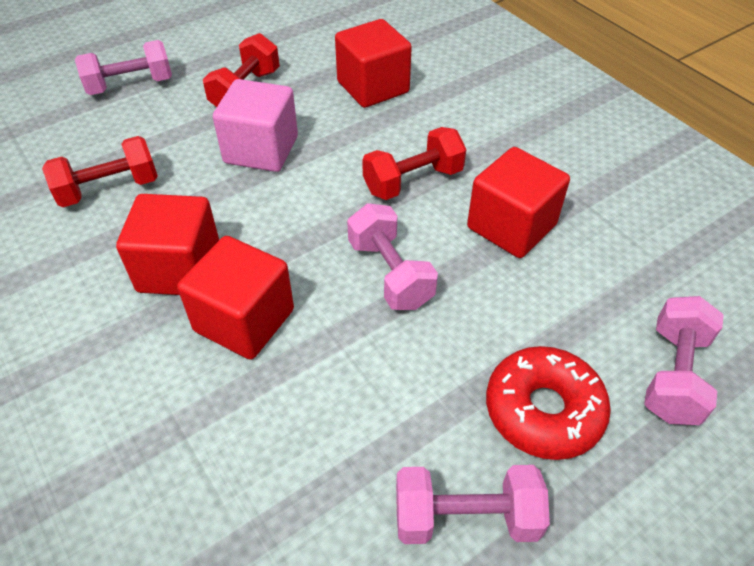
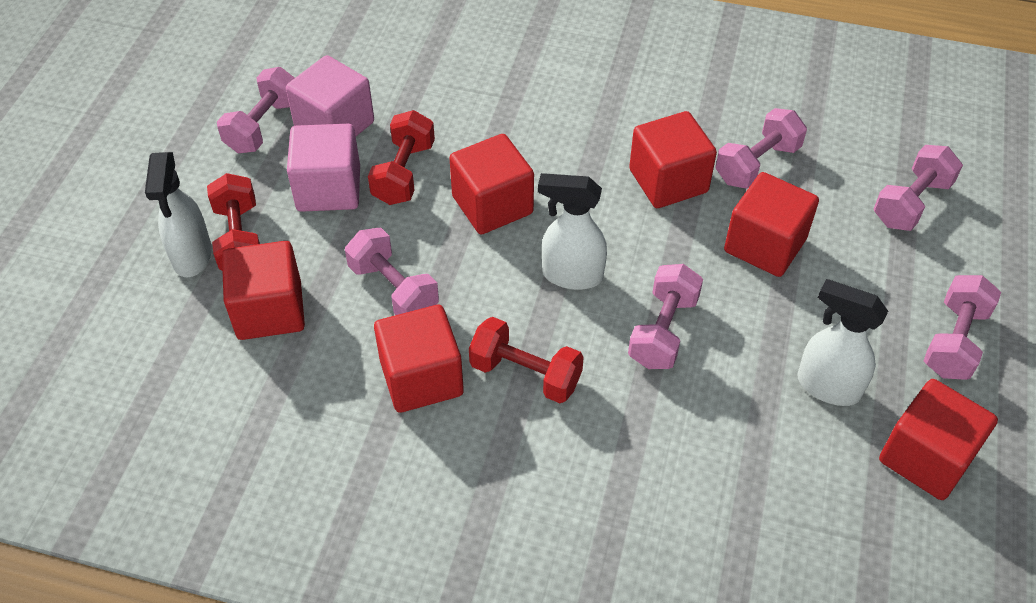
pink cube: 1 -> 2
pink dumbbell: 4 -> 6
red cube: 4 -> 6
red donut: 1 -> 0
white spray bottle: 0 -> 3

